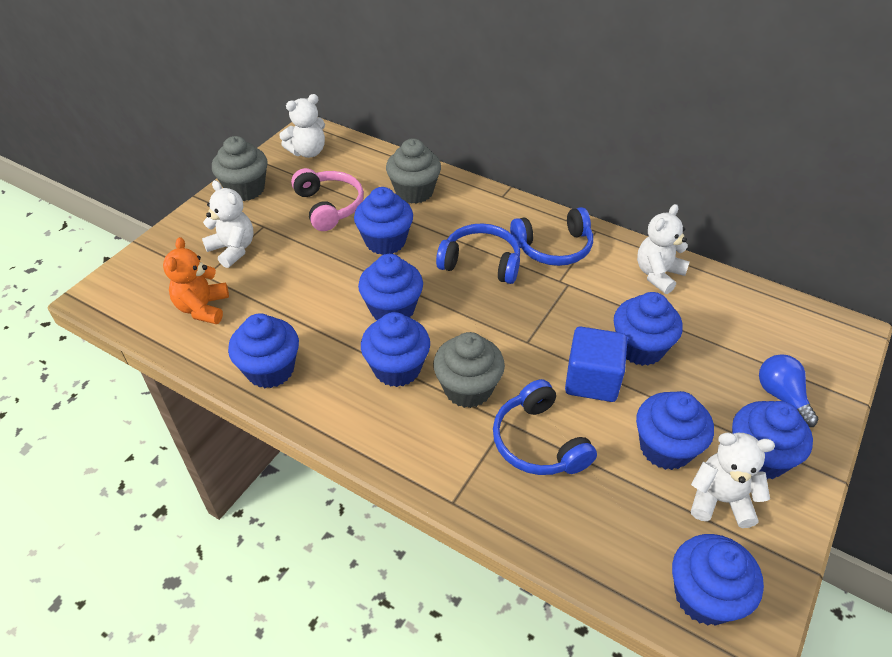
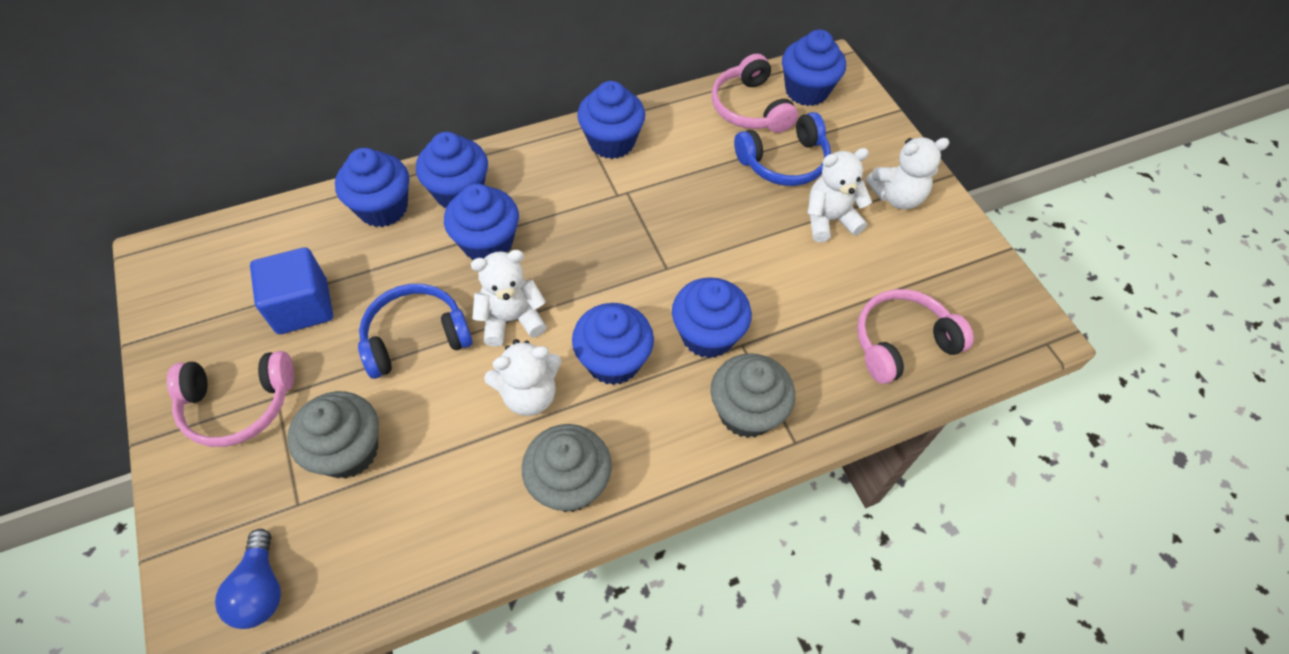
blue cupcake: 8 -> 7
blue headphones: 3 -> 2
orange teddy bear: 1 -> 0
pink headphones: 1 -> 3

